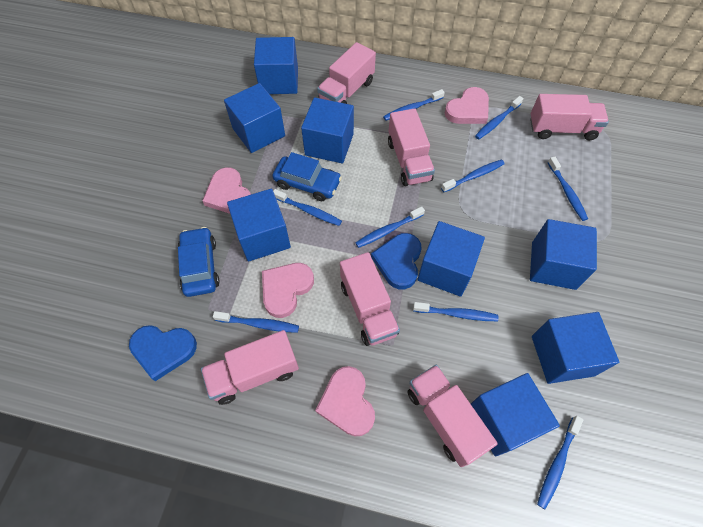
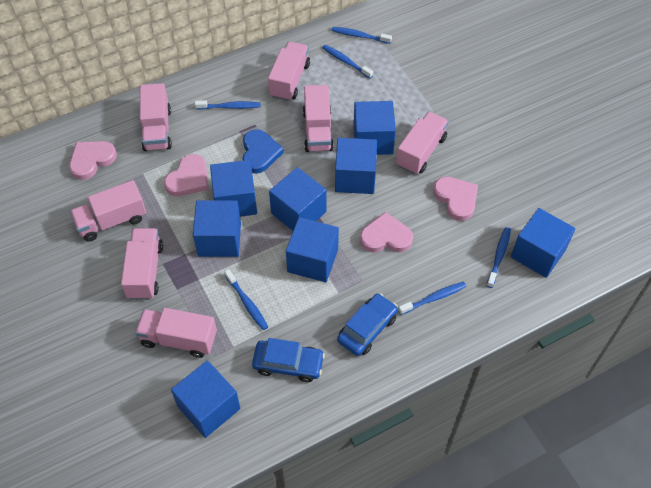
blue heart: 2 -> 1
blue toothbrush: 9 -> 6
pink truck: 6 -> 7

